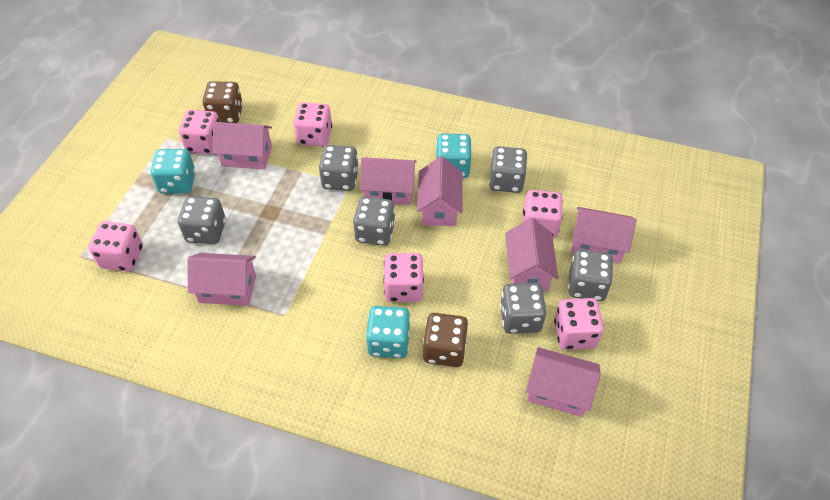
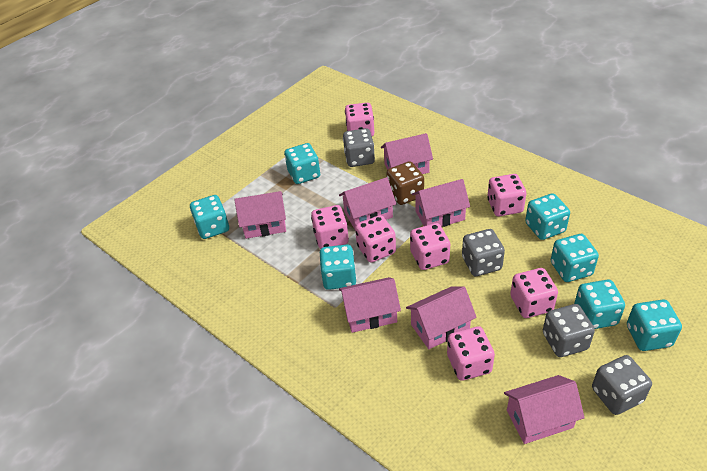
brown dice: 2 -> 1
grey dice: 6 -> 4
pink dice: 6 -> 7
turquoise dice: 3 -> 7

